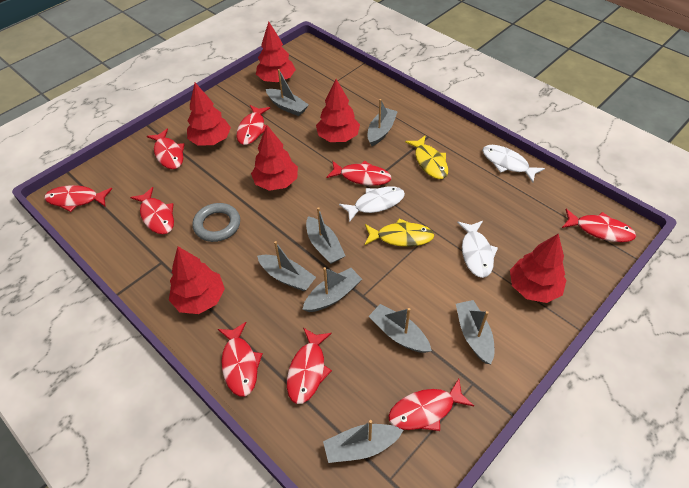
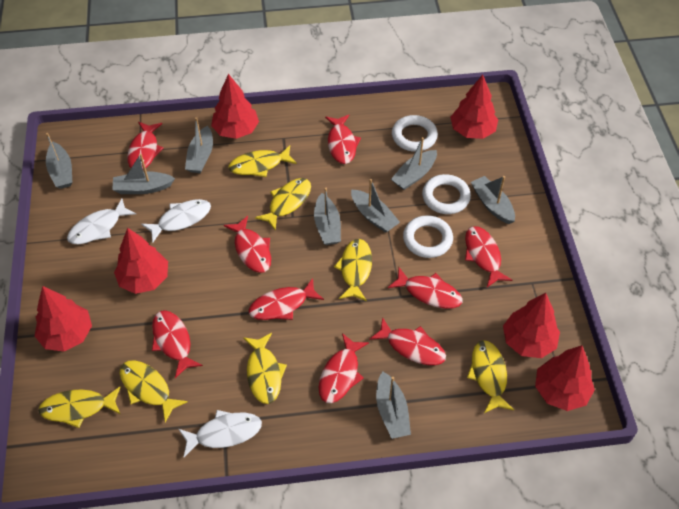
grey ring: 1 -> 0
white ring: 0 -> 3
yellow fish: 2 -> 7

